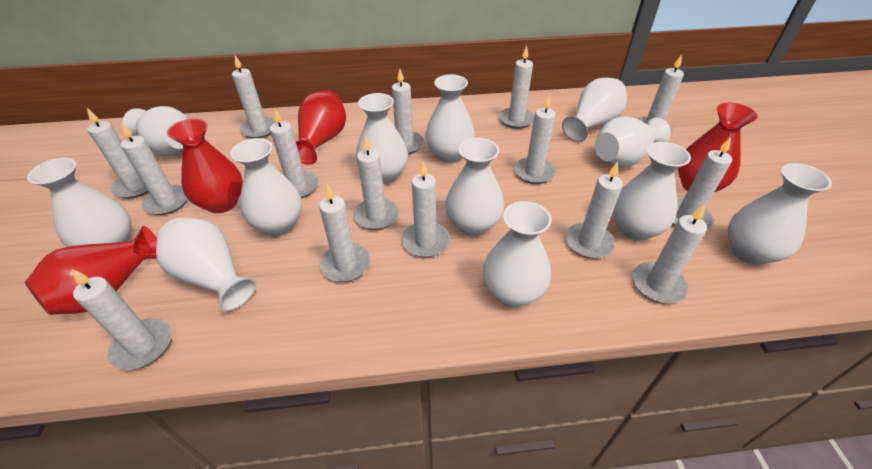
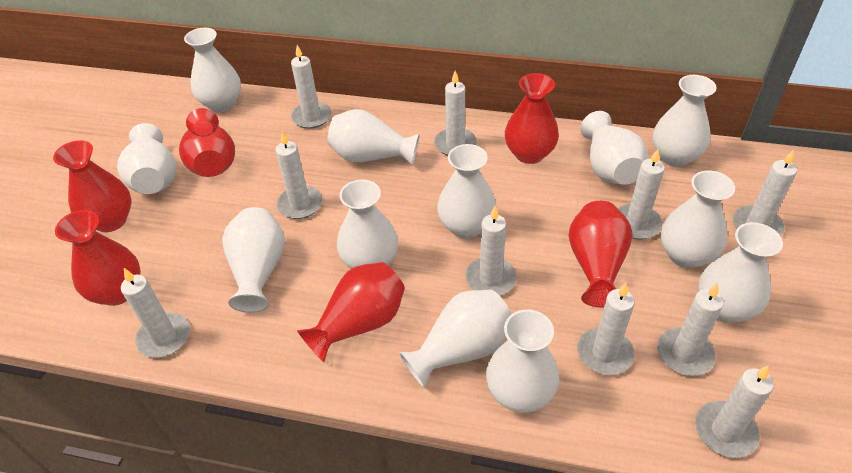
red vase: 4 -> 6
white candle: 15 -> 10

